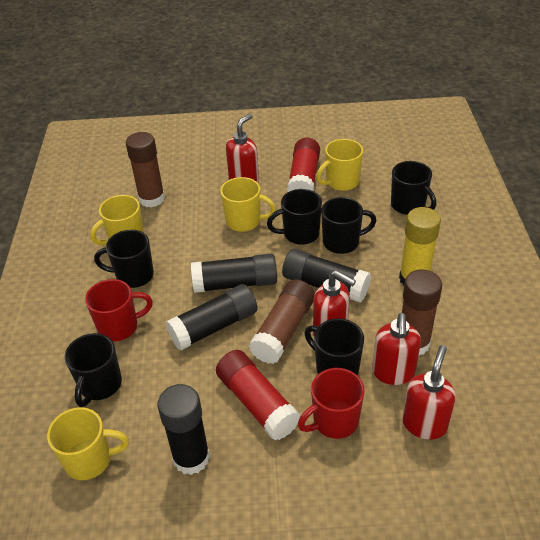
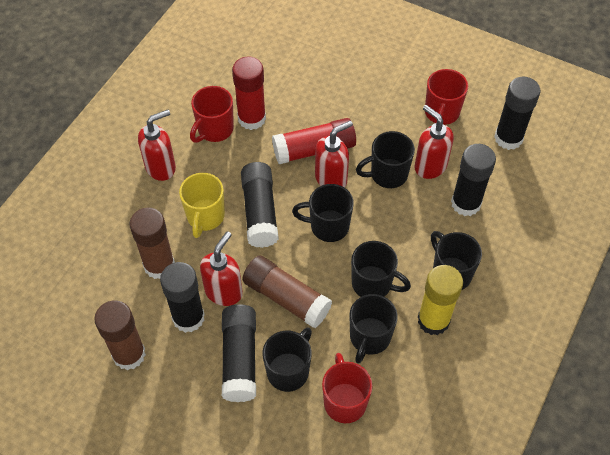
black glue stick: 4 -> 5
red mug: 2 -> 3
yellow mug: 4 -> 1

